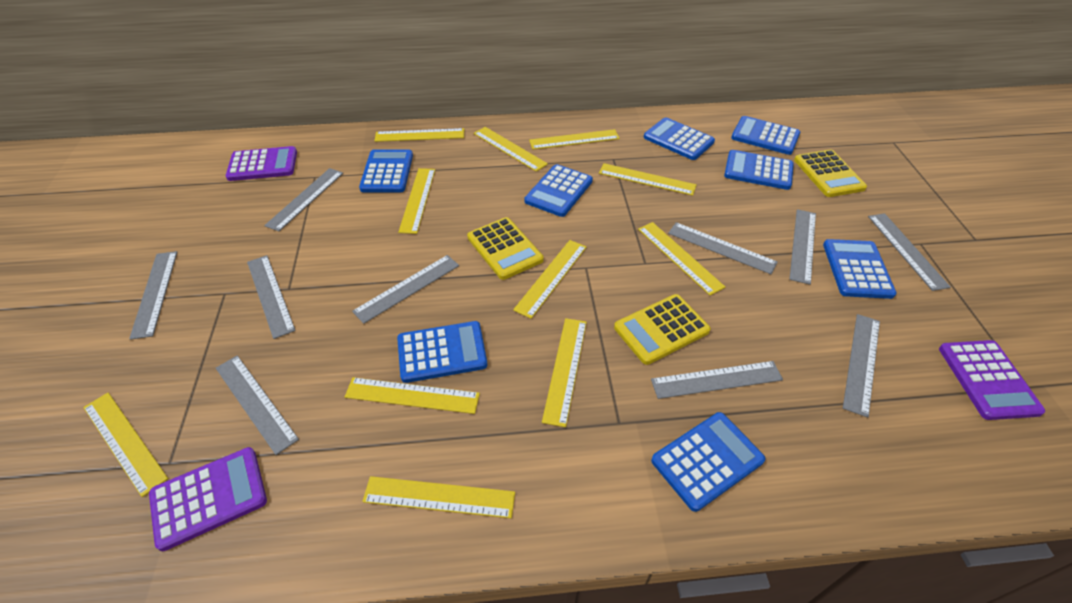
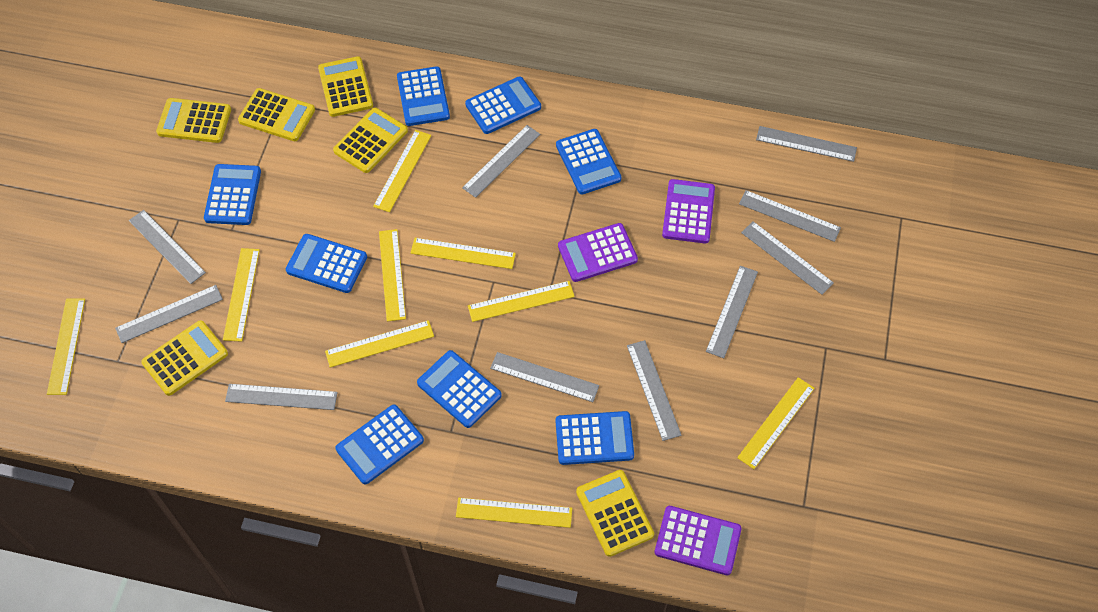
yellow calculator: 3 -> 6
yellow ruler: 11 -> 9

